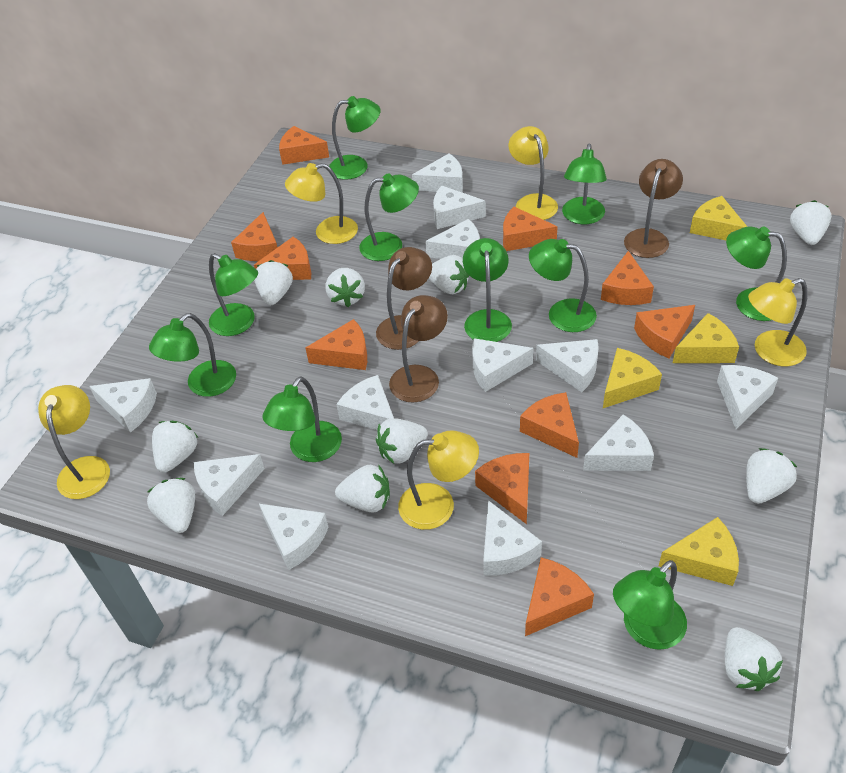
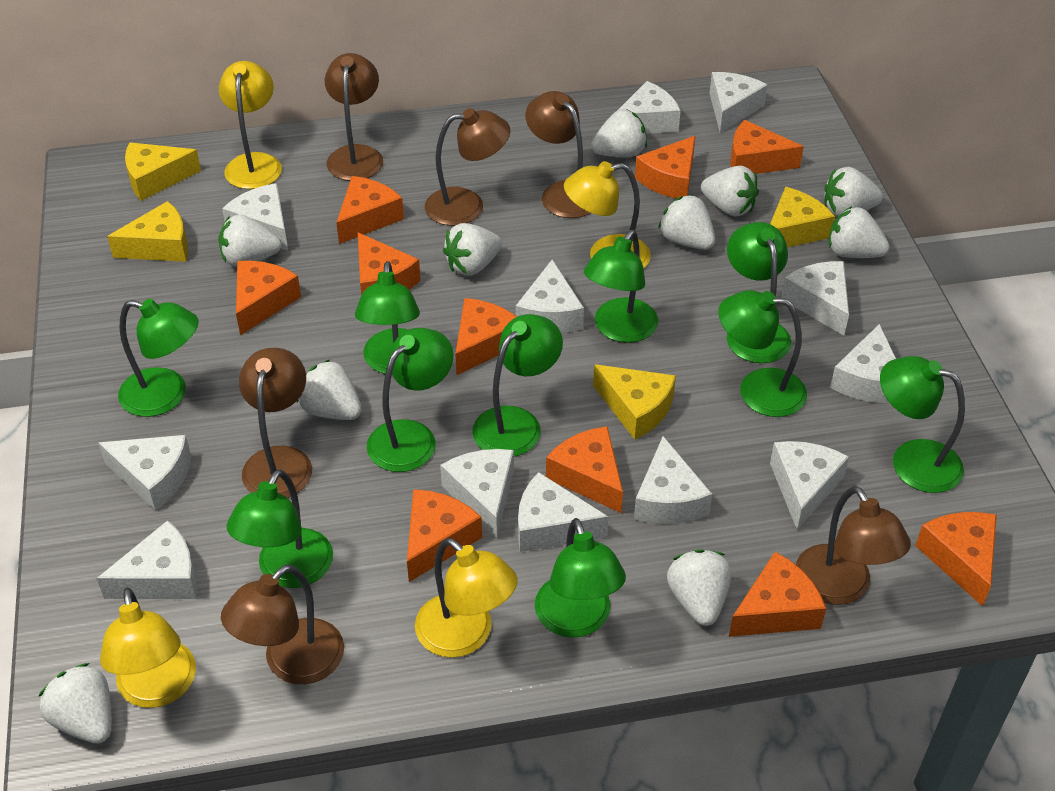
brown lamp: 3 -> 6
yellow lamp: 5 -> 4

